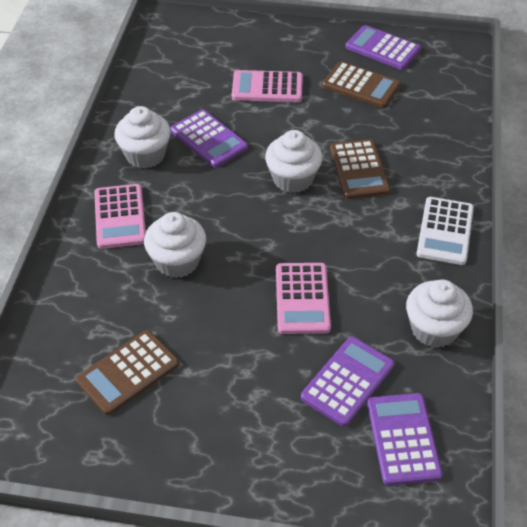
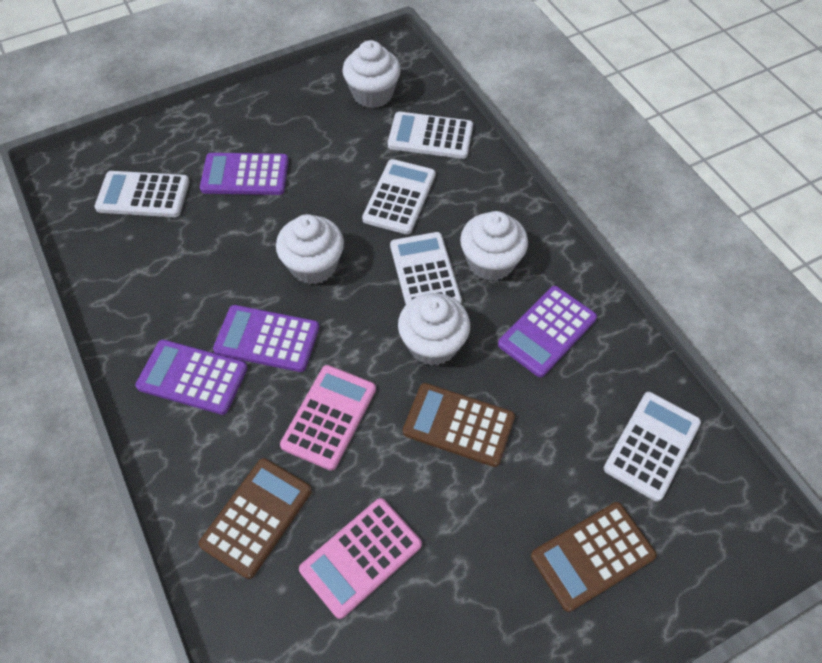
pink calculator: 3 -> 2
white calculator: 1 -> 5

